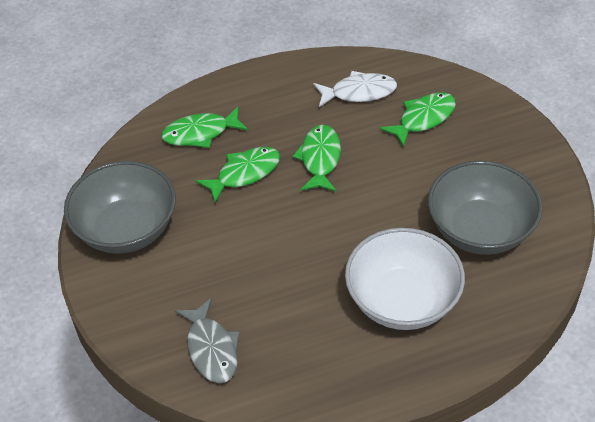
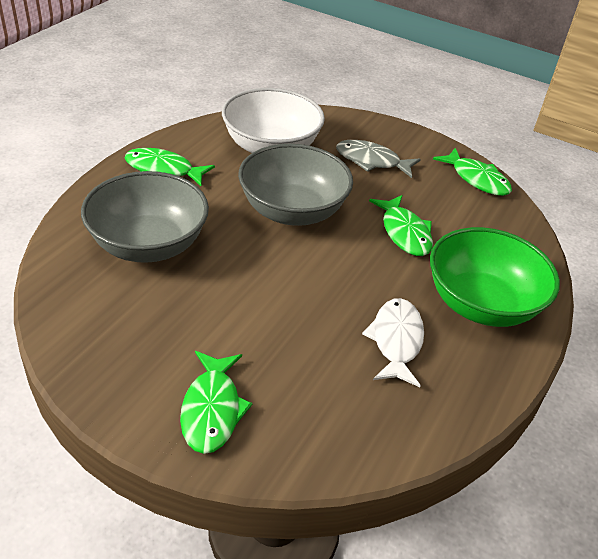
green bowl: 0 -> 1

